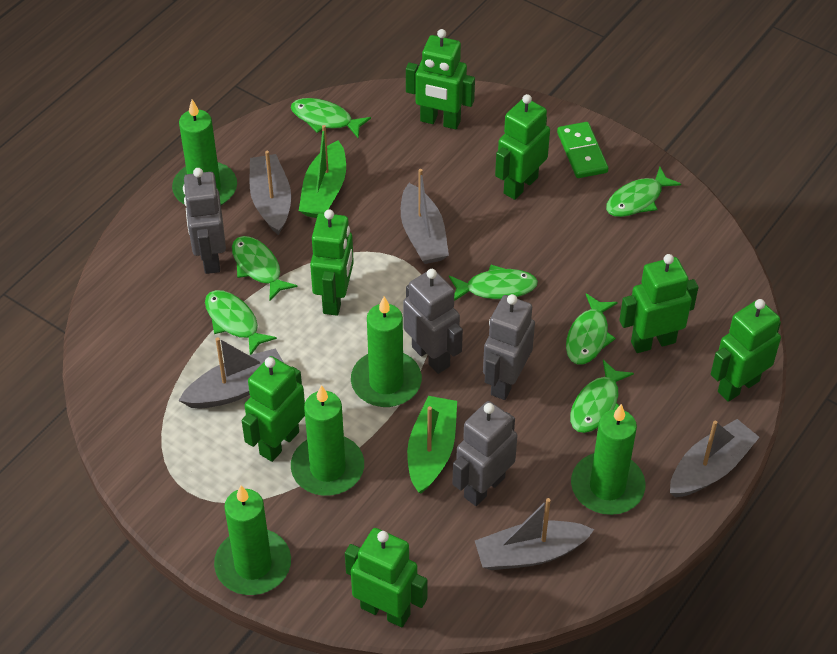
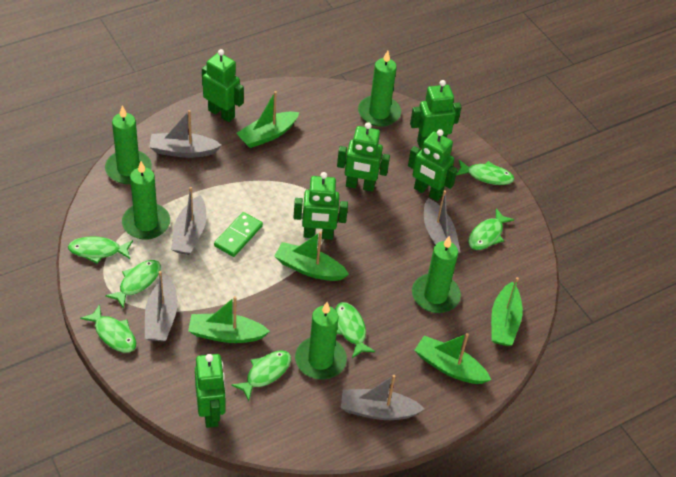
green boat: 2 -> 5
green robot: 7 -> 6
grey robot: 4 -> 0

